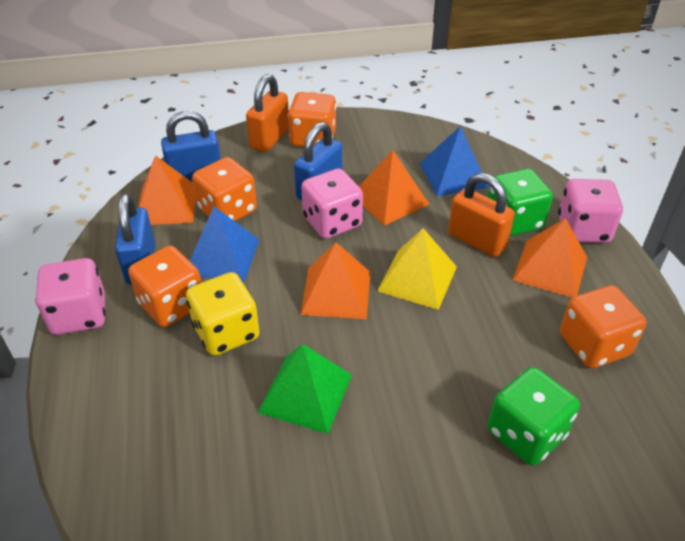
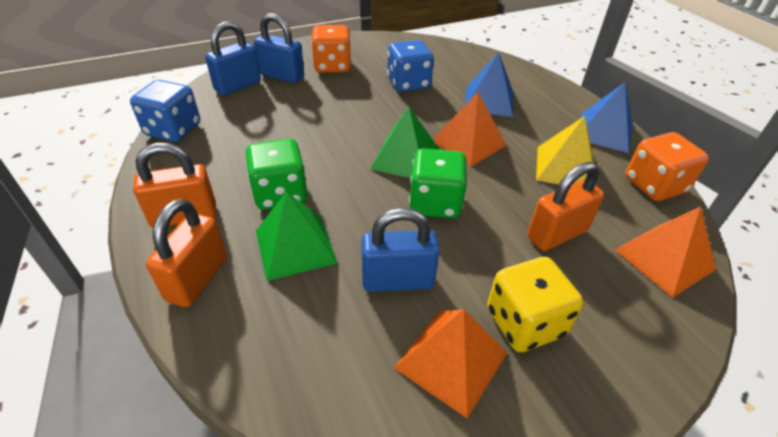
blue dice: 0 -> 2
green pyramid: 1 -> 2
orange dice: 4 -> 2
orange padlock: 2 -> 3
orange pyramid: 4 -> 3
pink dice: 3 -> 0

